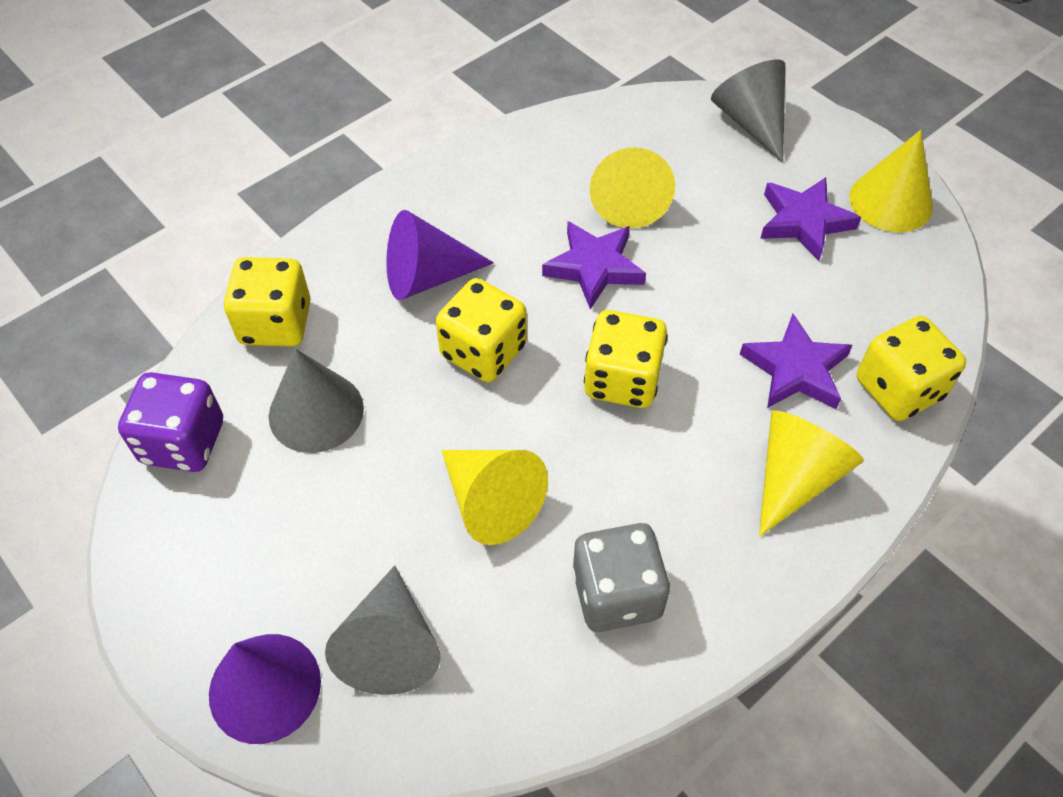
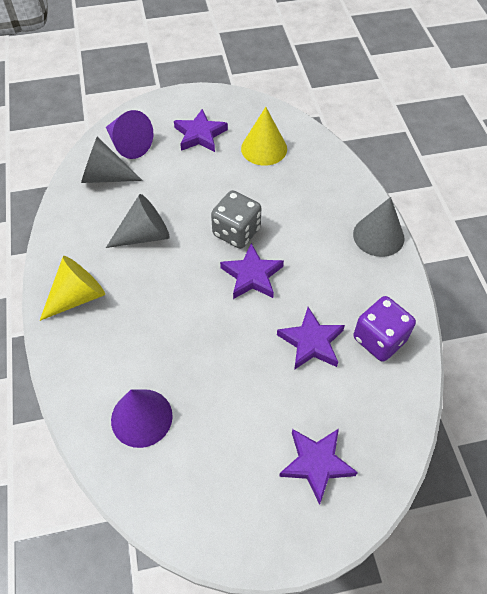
purple star: 3 -> 4
yellow cone: 4 -> 2
yellow dice: 4 -> 0

